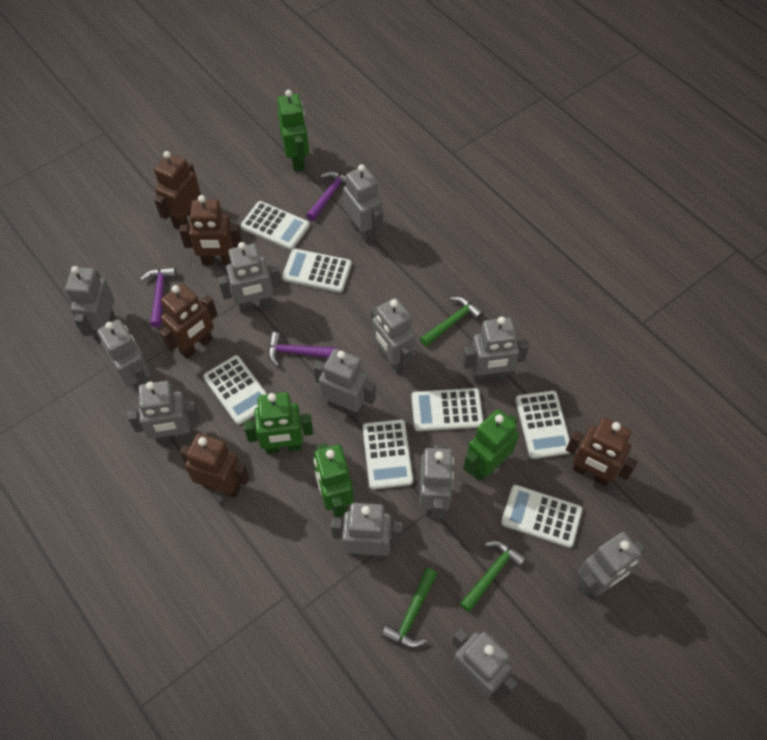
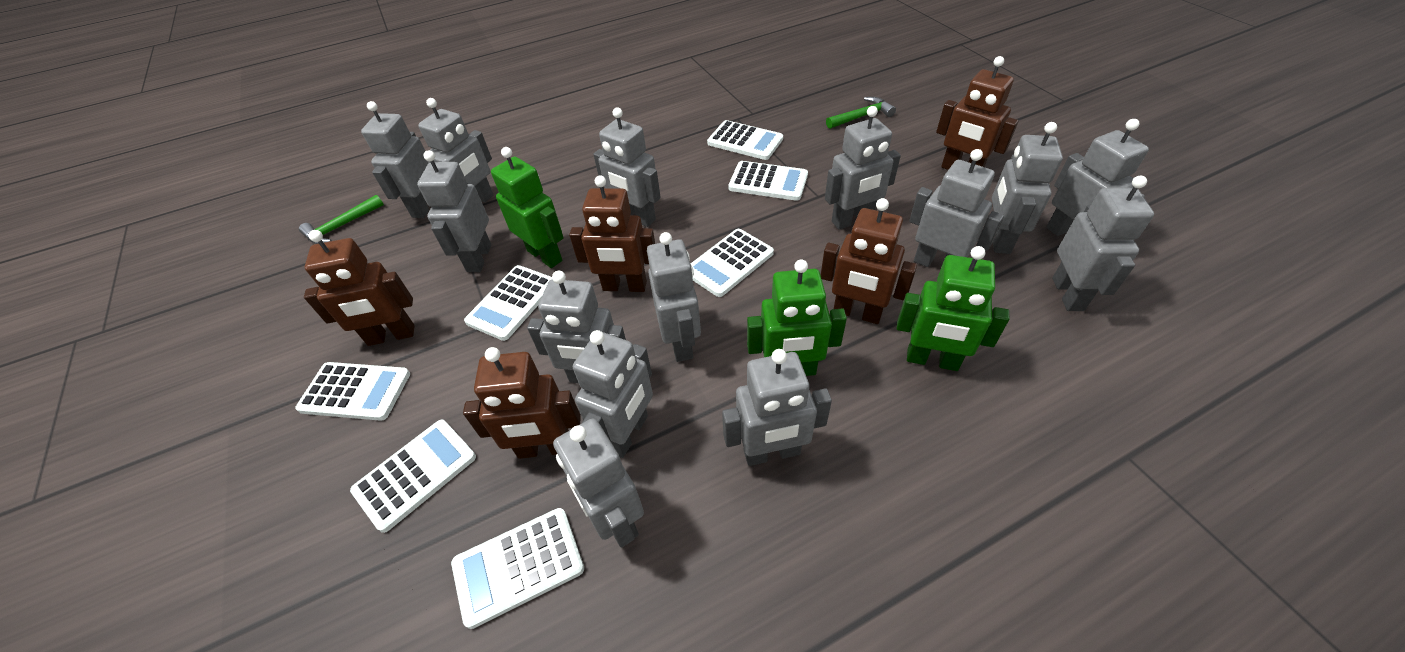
green hammer: 3 -> 2
green robot: 4 -> 3
grey robot: 12 -> 14
purple hammer: 3 -> 0

